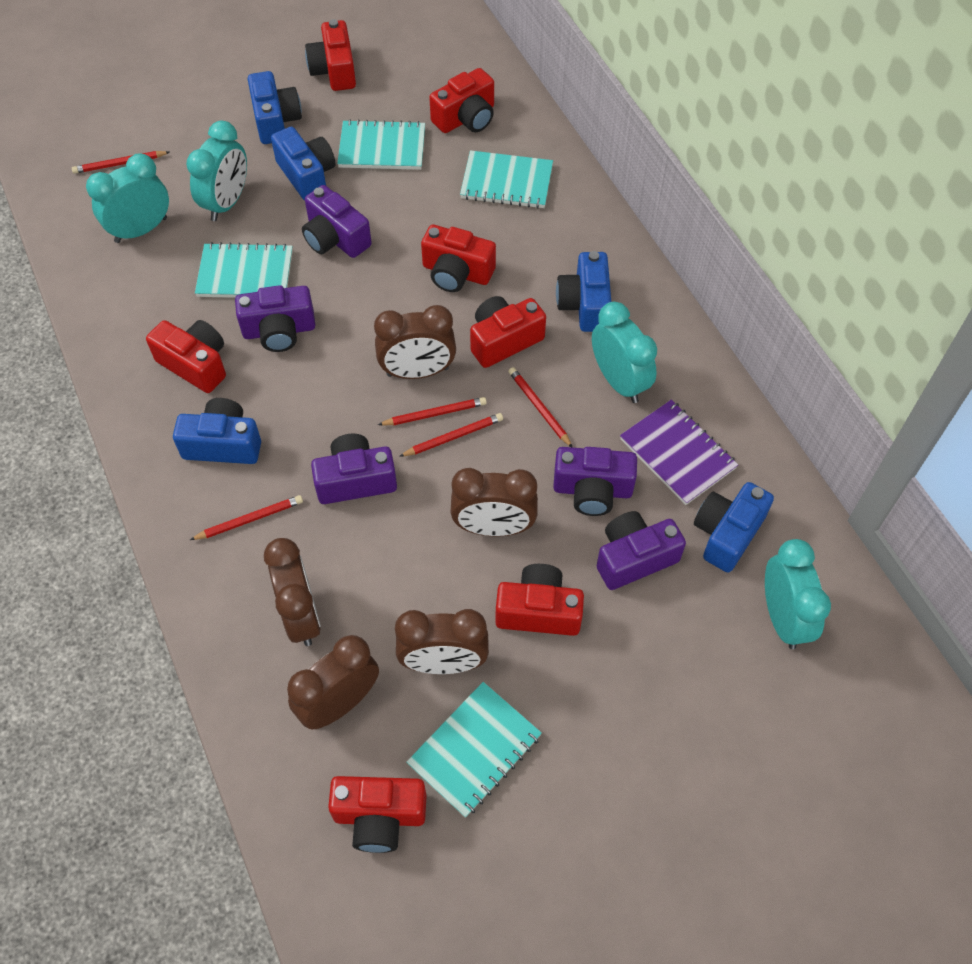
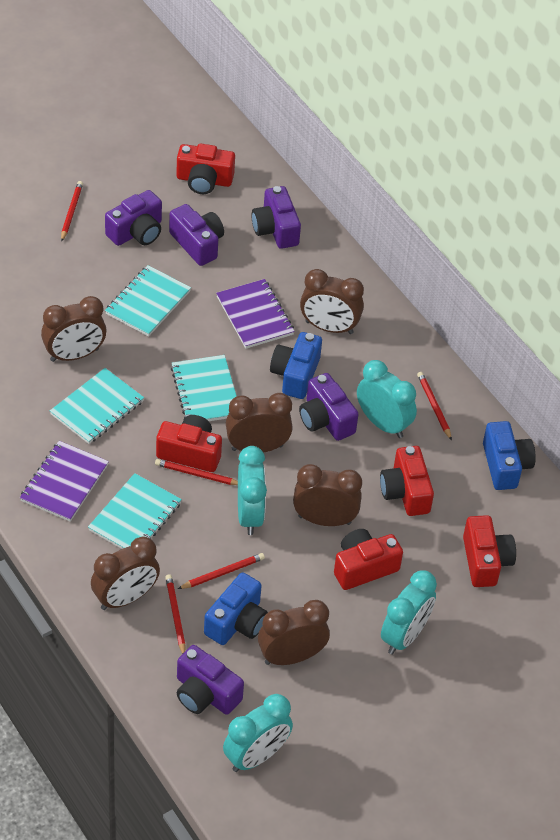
blue camera: 5 -> 3
brown clock: 5 -> 6
purple notebook: 1 -> 2
red camera: 7 -> 5

